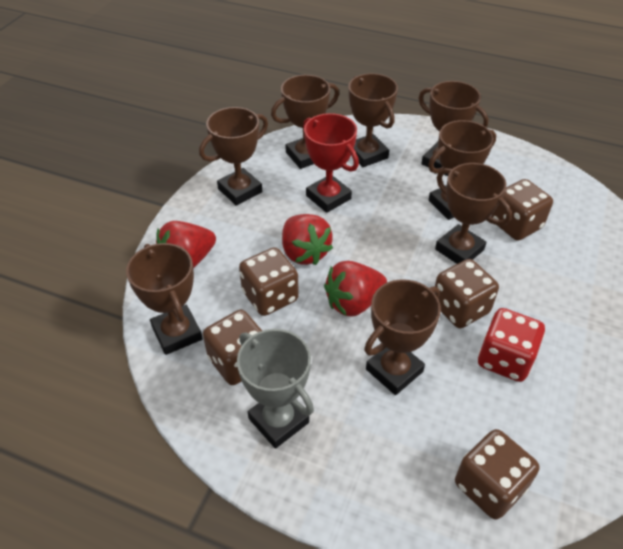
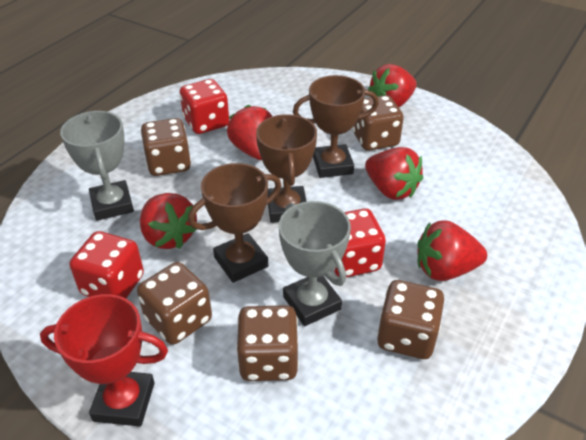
brown trophy: 8 -> 3
grey trophy: 1 -> 2
red dice: 1 -> 3
red strawberry: 3 -> 5

